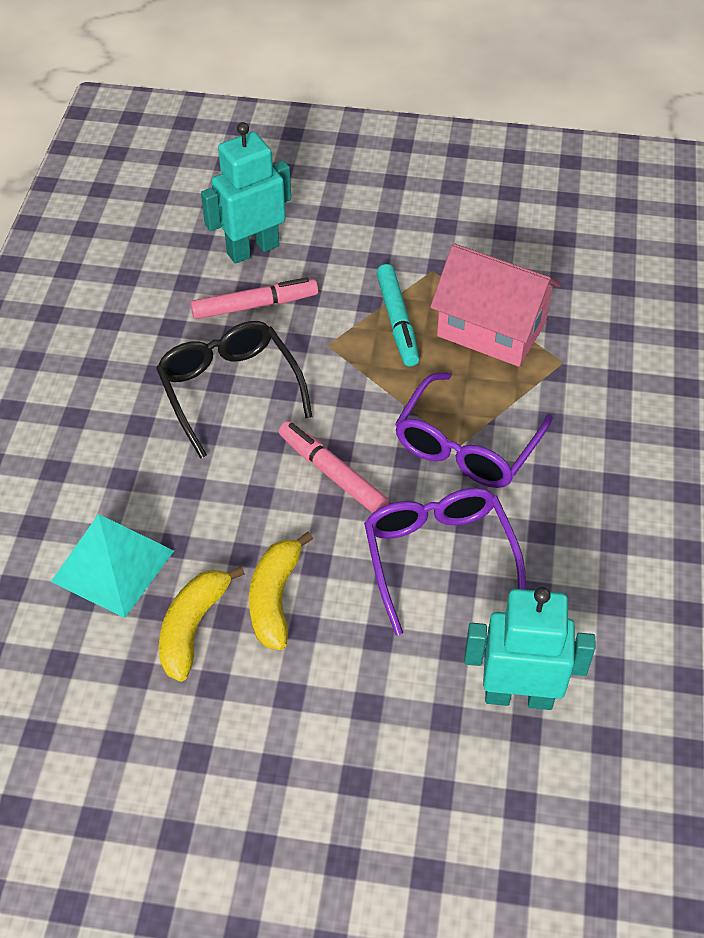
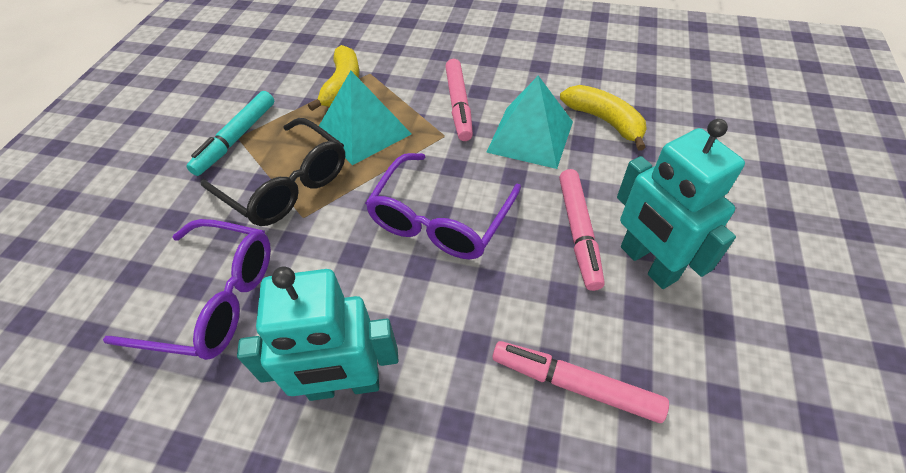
pink house: 1 -> 0
pink marker: 2 -> 3
turquoise pyramid: 1 -> 2

